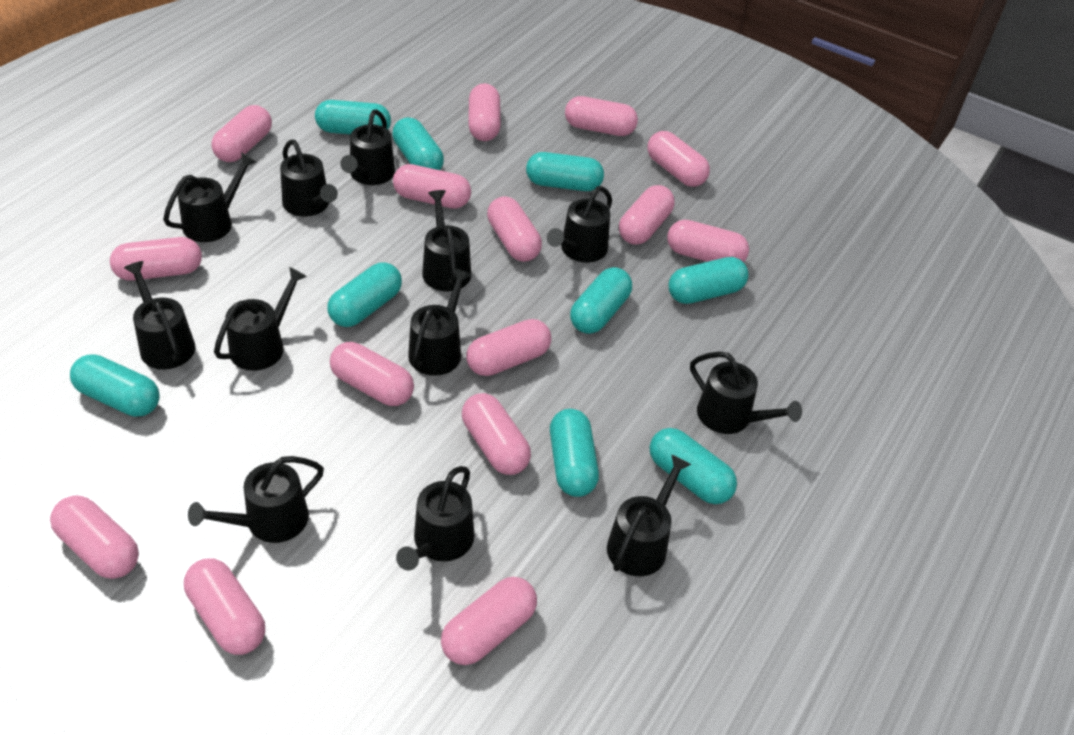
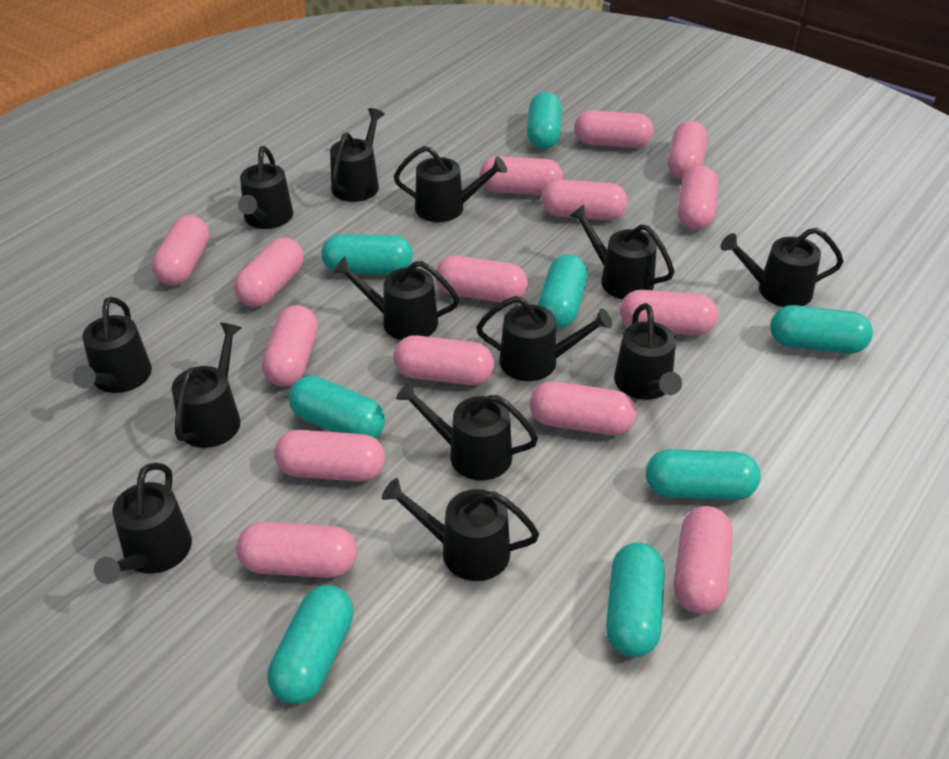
black watering can: 12 -> 13
turquoise capsule: 9 -> 8

